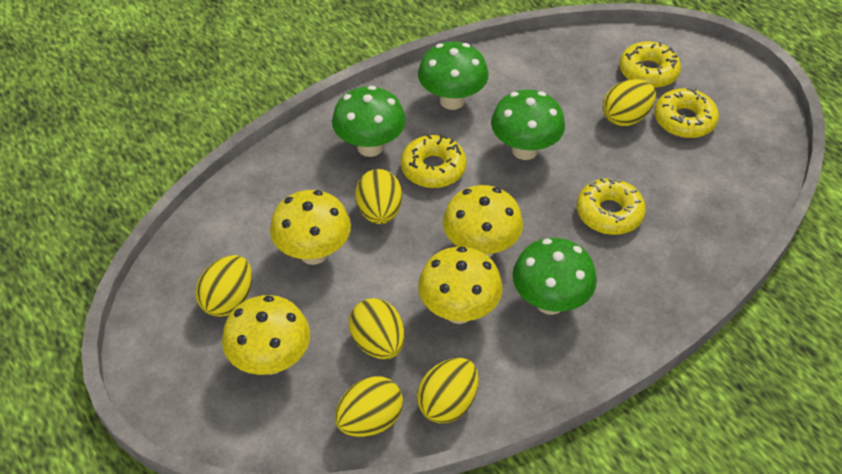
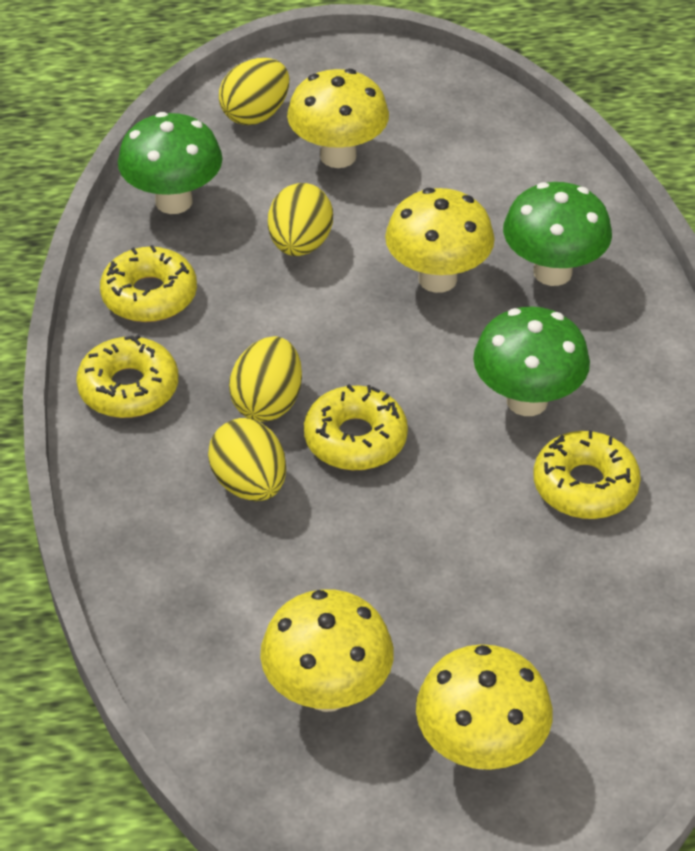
green mushroom: 4 -> 3
yellow egg: 6 -> 4

